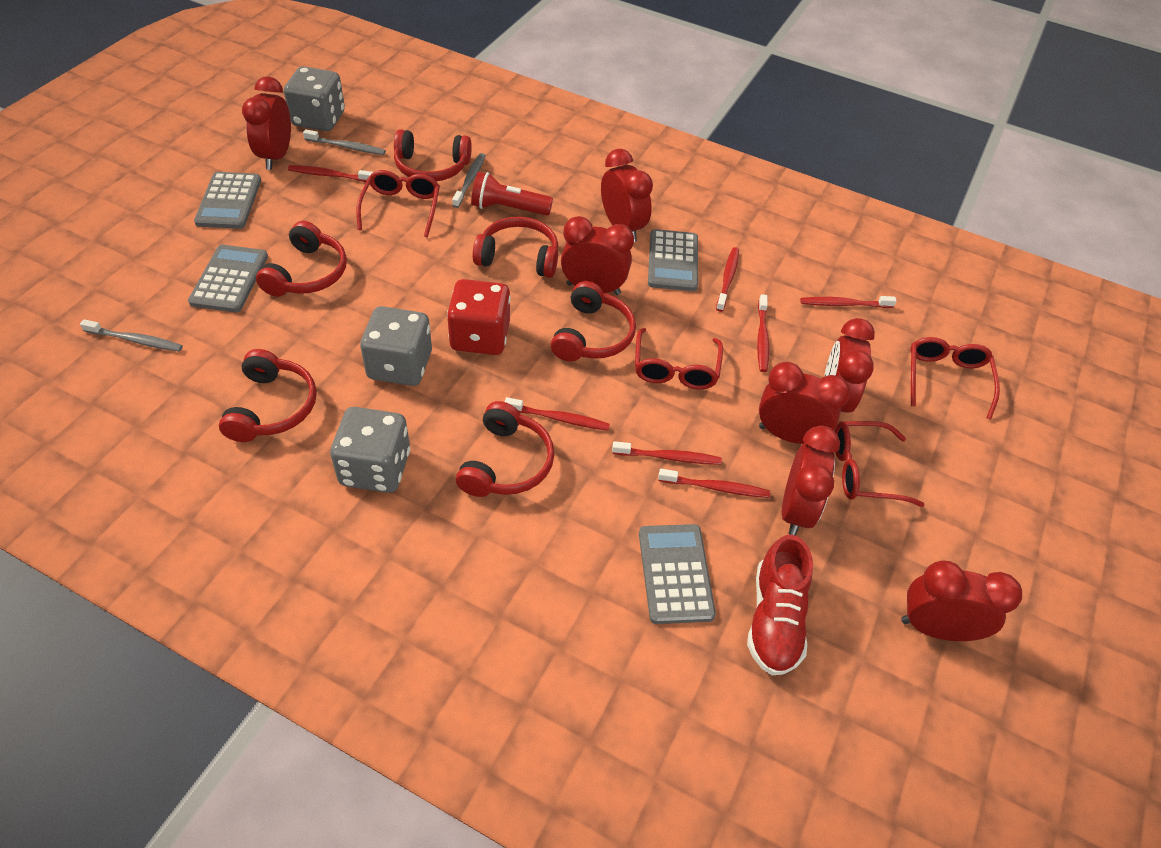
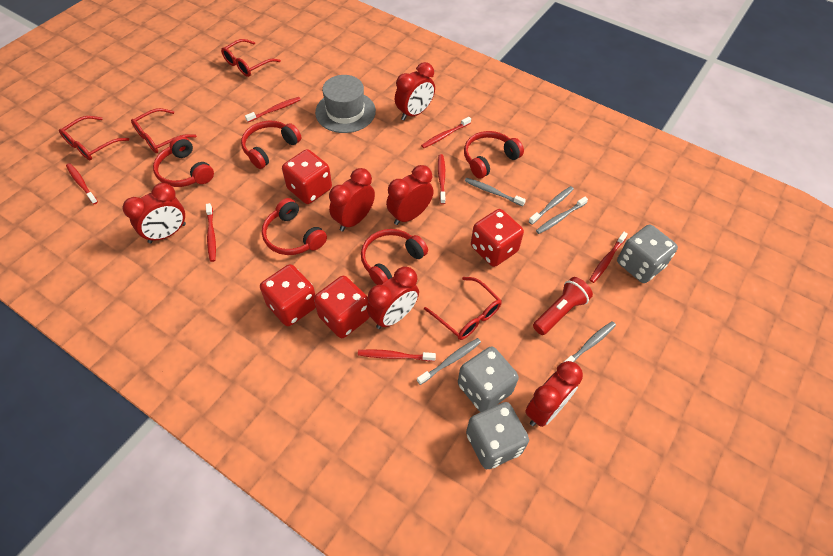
grey calculator: 4 -> 0
grey hat: 0 -> 1
grey toothbrush: 3 -> 5
red clock: 7 -> 6
red dice: 1 -> 4
red headphones: 6 -> 5
red shoe: 1 -> 0

